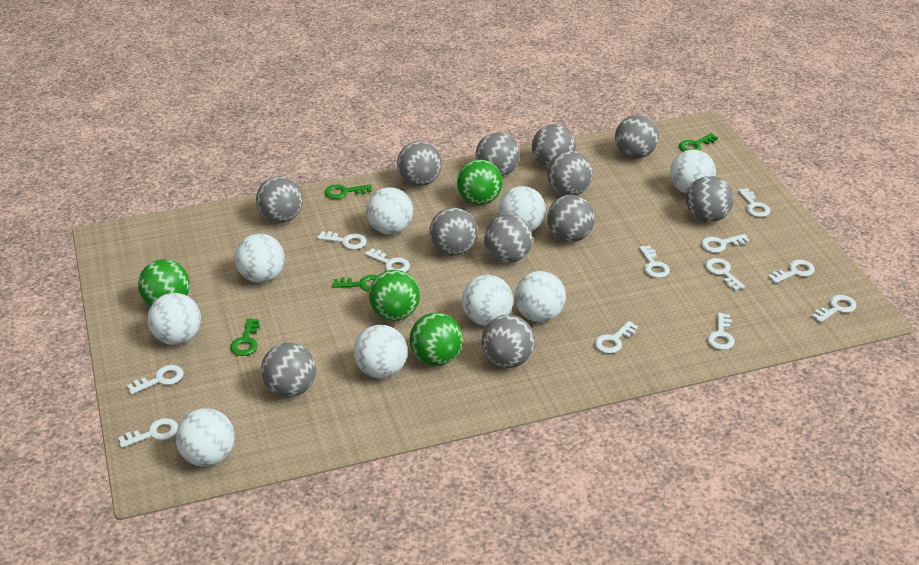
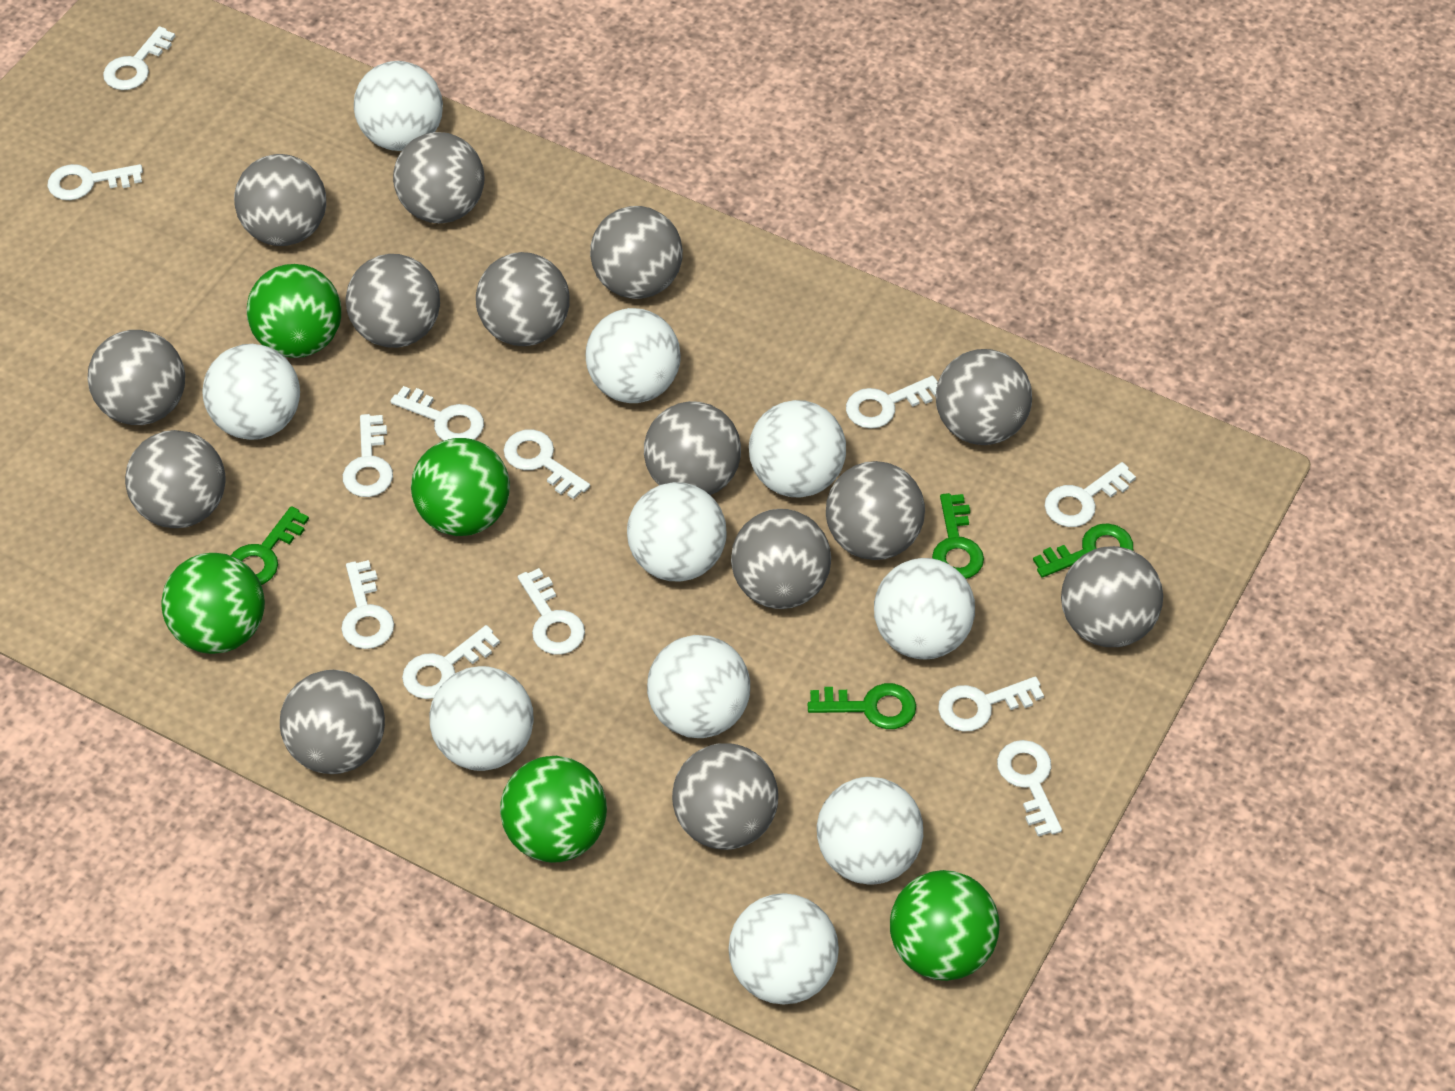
green ball: 4 -> 5
grey ball: 12 -> 14
white ball: 9 -> 10

